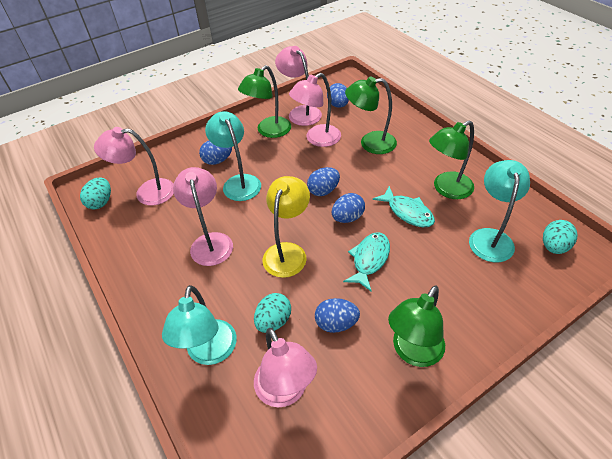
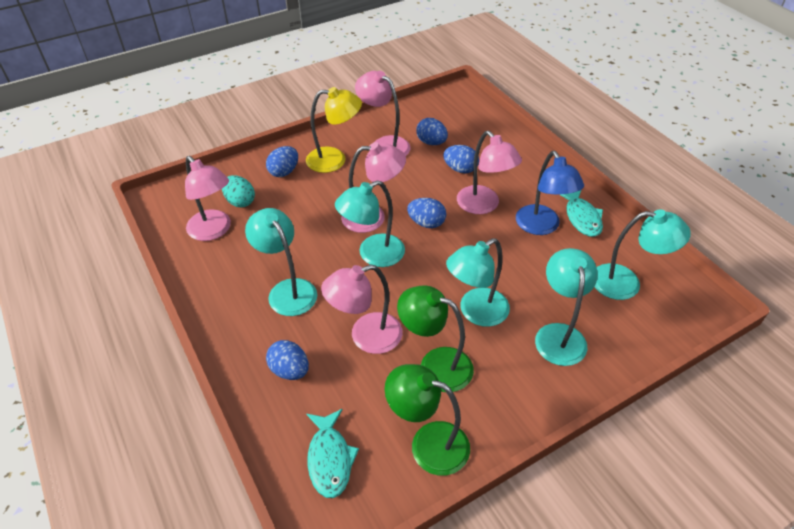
blue lamp: 0 -> 1
green lamp: 4 -> 2
turquoise egg: 3 -> 1
turquoise lamp: 3 -> 5

